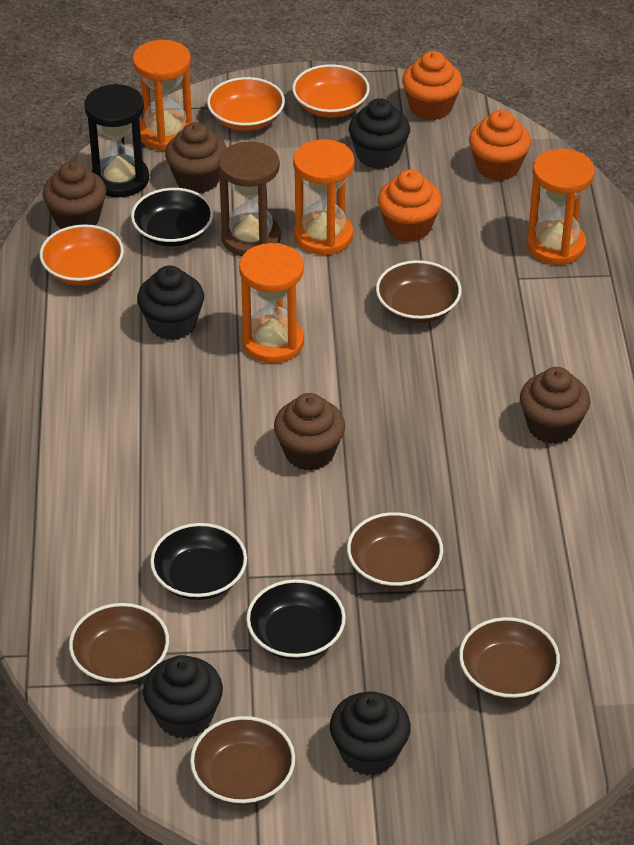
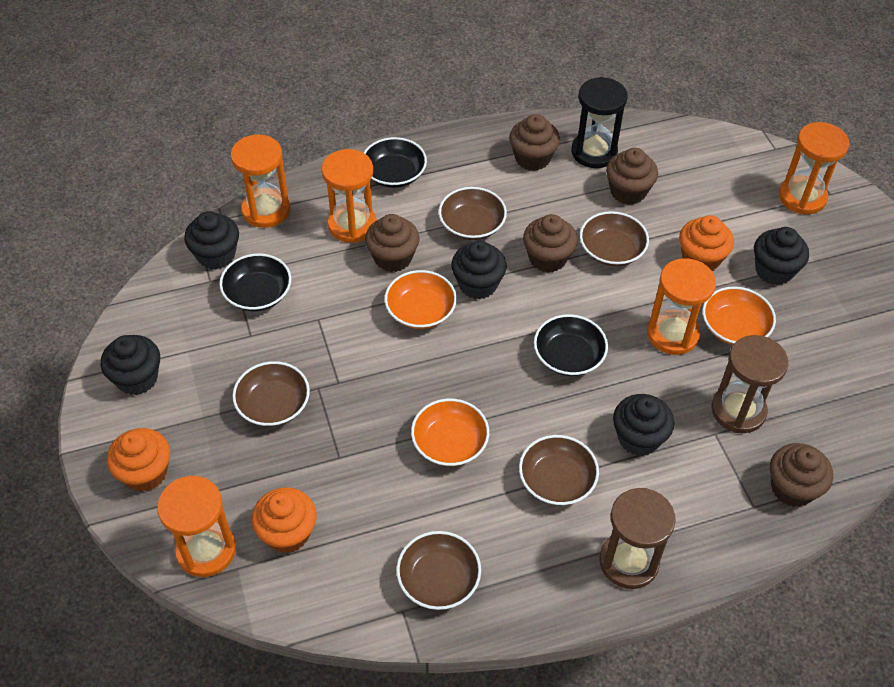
black cupcake: 4 -> 5
brown cupcake: 4 -> 5
brown hourglass: 1 -> 2
orange hourglass: 4 -> 5

